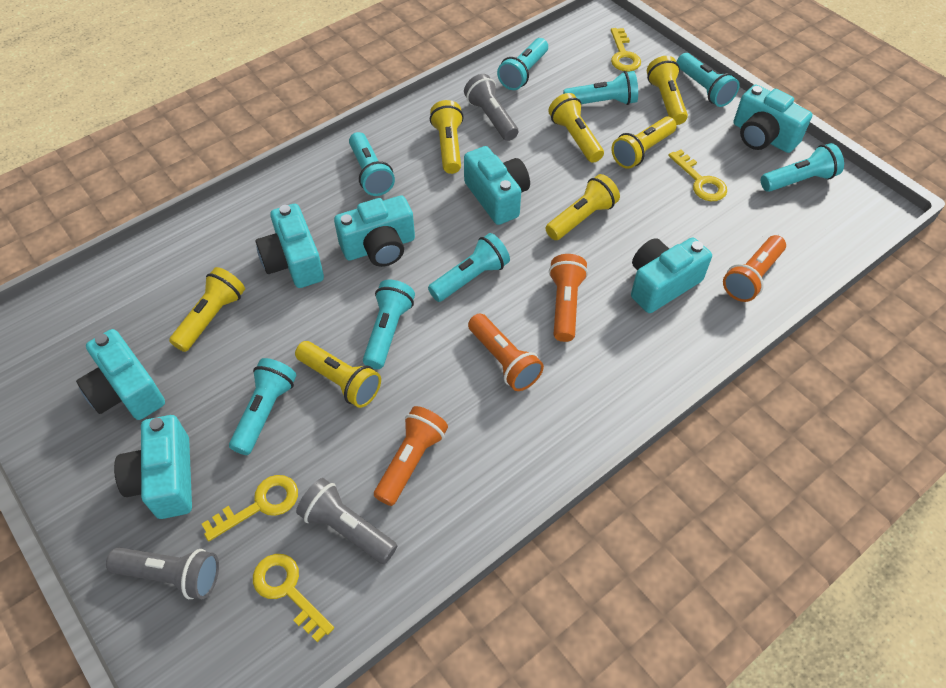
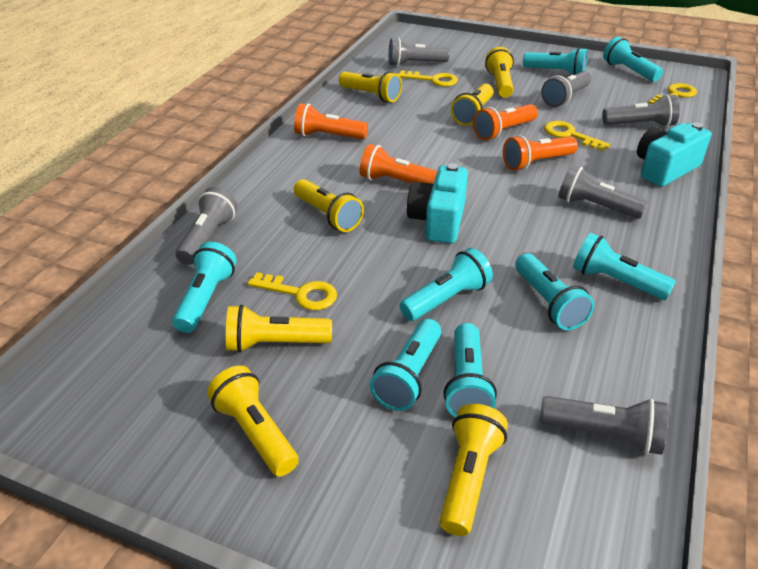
grey flashlight: 3 -> 6
turquoise camera: 7 -> 2

